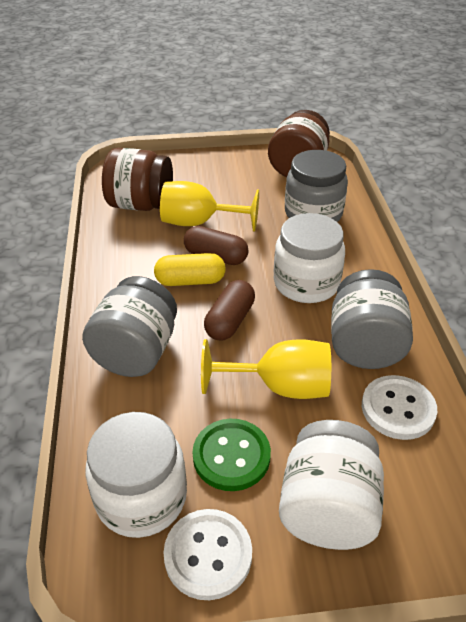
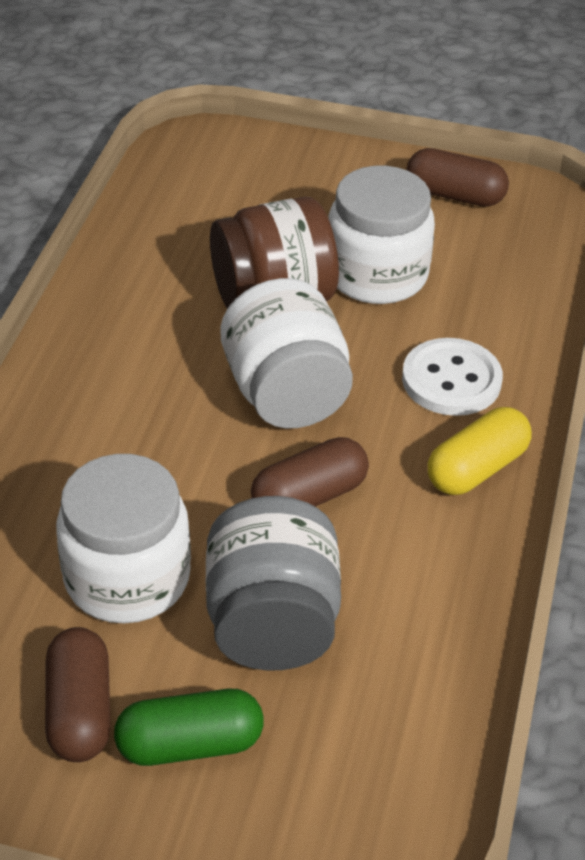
brown capsule: 2 -> 3
brown jar: 2 -> 1
green button: 1 -> 0
green capsule: 0 -> 1
grey jar: 3 -> 1
white button: 2 -> 1
yellow goblet: 2 -> 0

